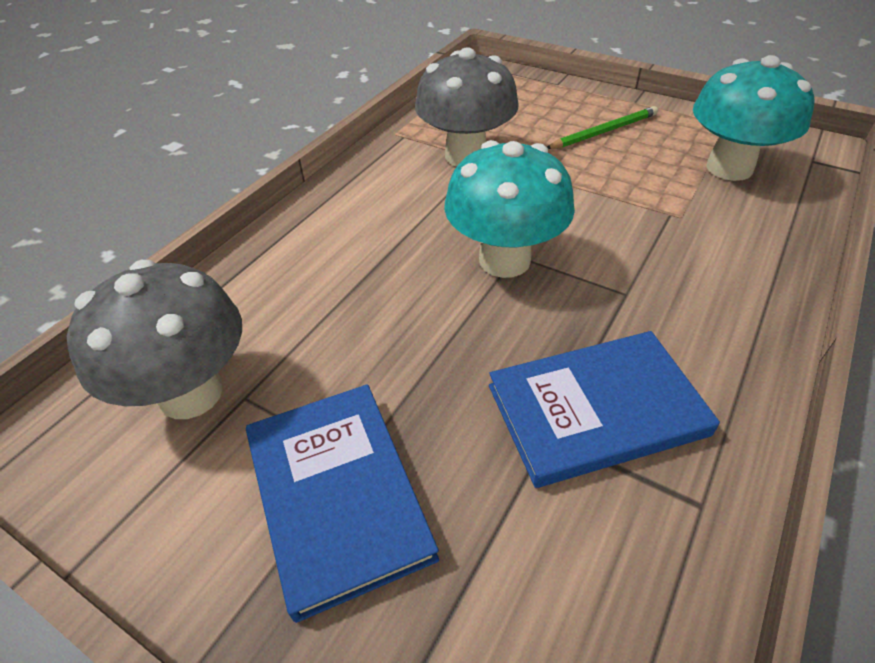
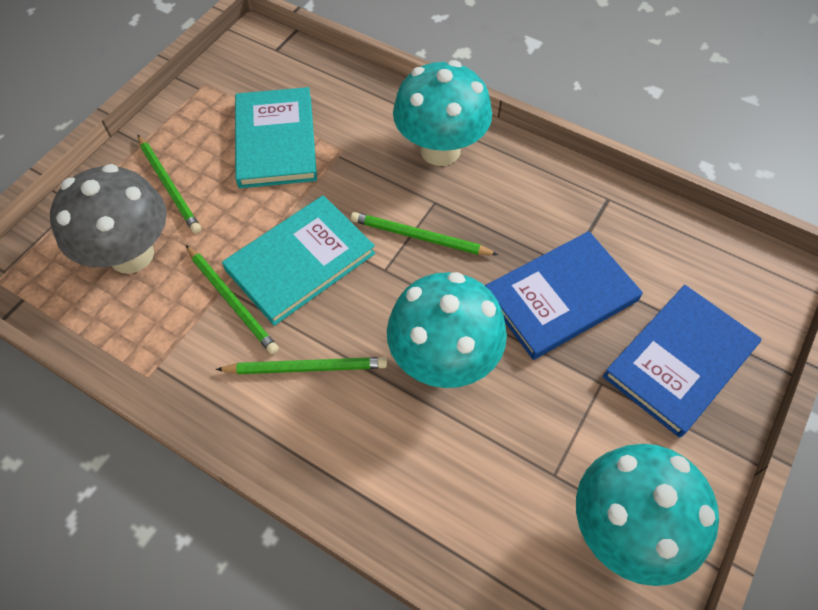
green pencil: 1 -> 4
grey mushroom: 2 -> 1
turquoise book: 0 -> 2
turquoise mushroom: 2 -> 3

